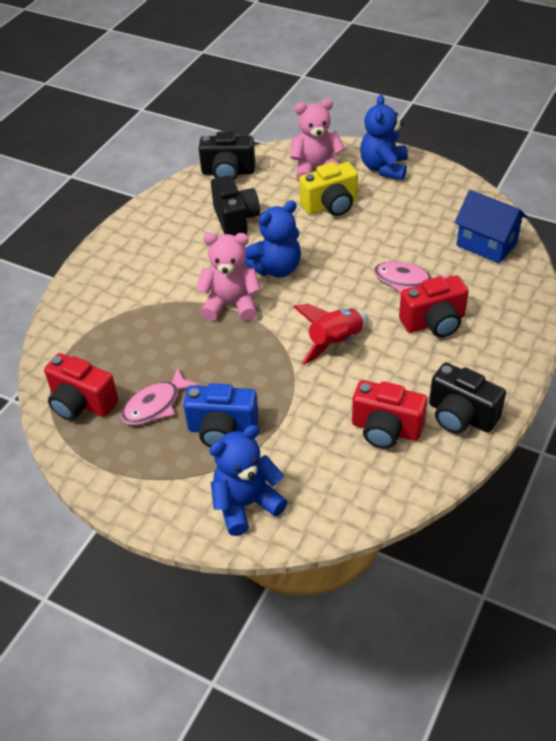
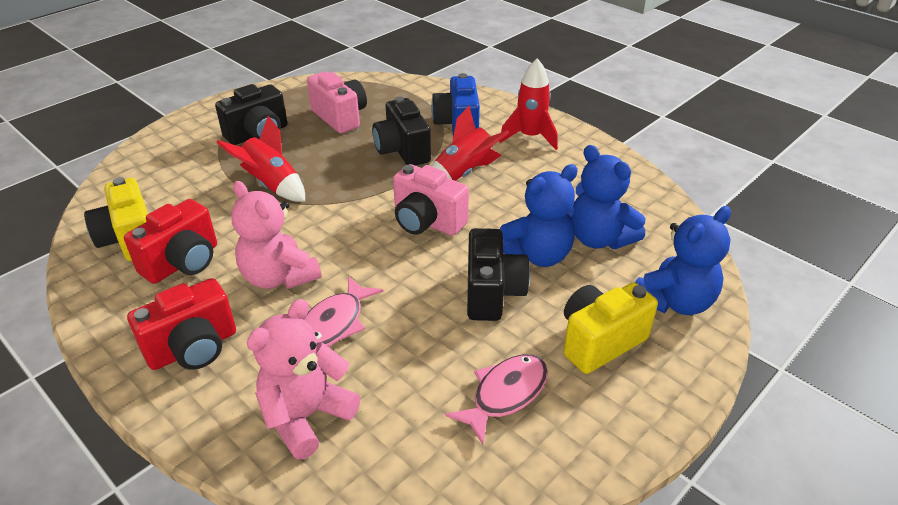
blue house: 1 -> 0
pink camera: 0 -> 2
red camera: 3 -> 2
red rocket: 1 -> 3
yellow camera: 1 -> 2

